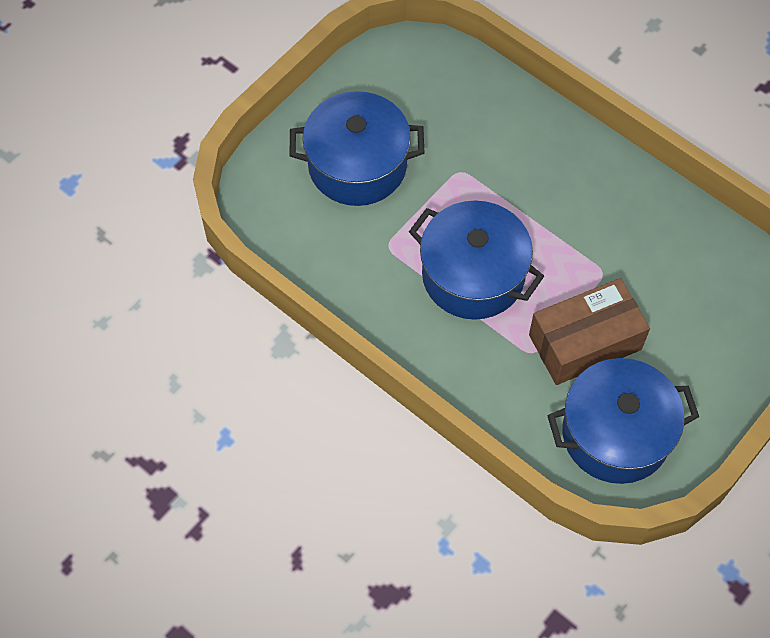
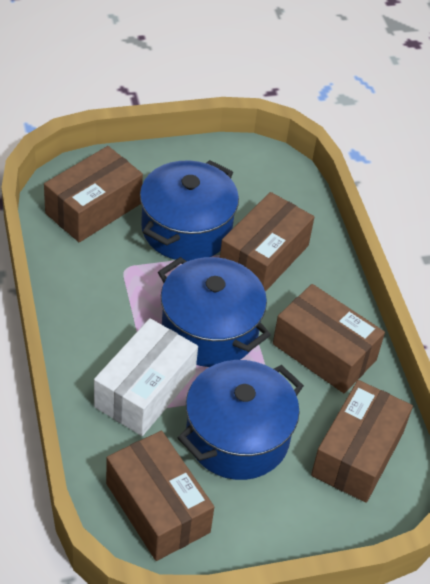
brown box: 1 -> 5
white box: 0 -> 1

